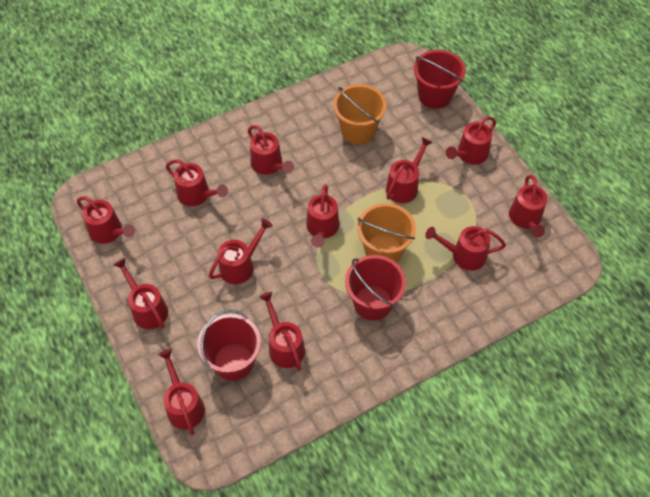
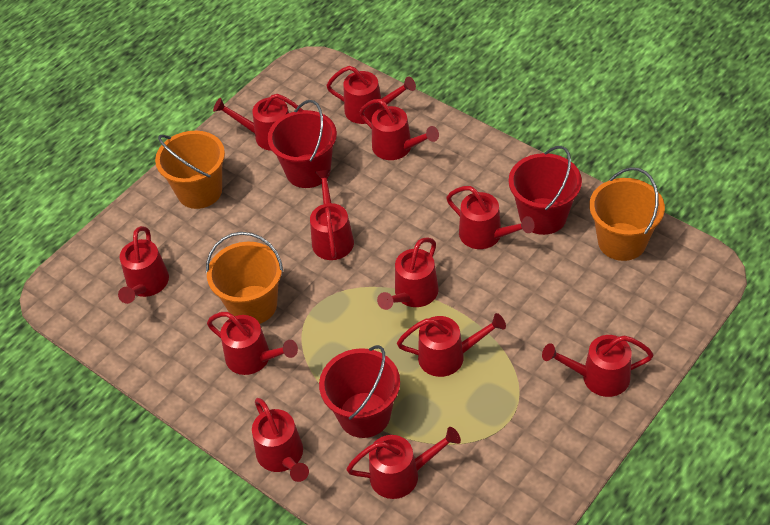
orange bucket: 2 -> 3

